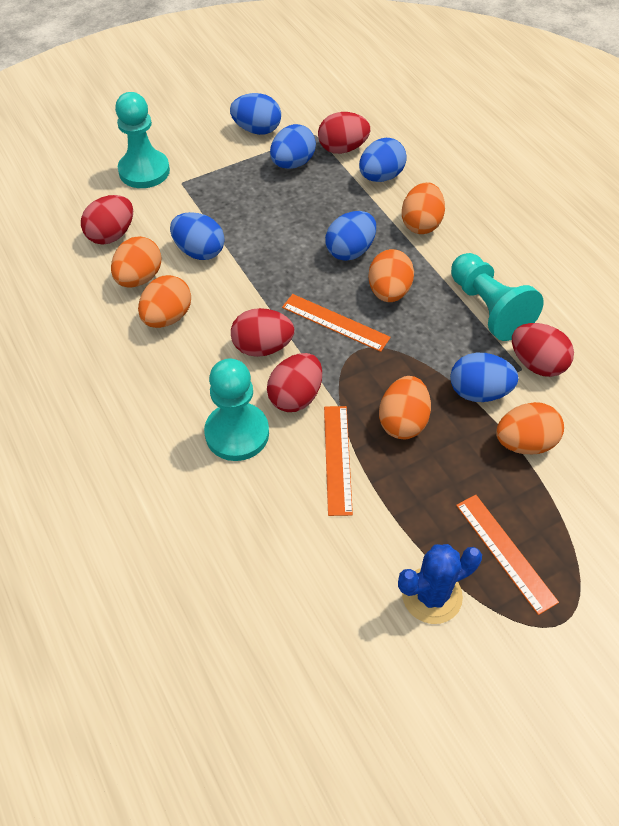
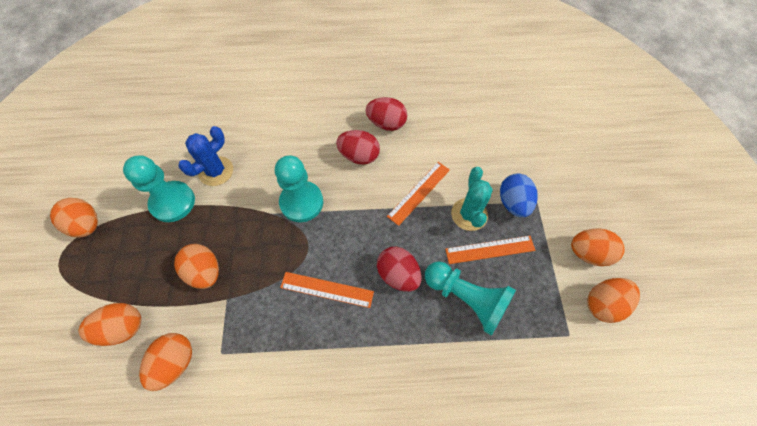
blue egg: 6 -> 1
red egg: 5 -> 3
turquoise cactus: 0 -> 1

